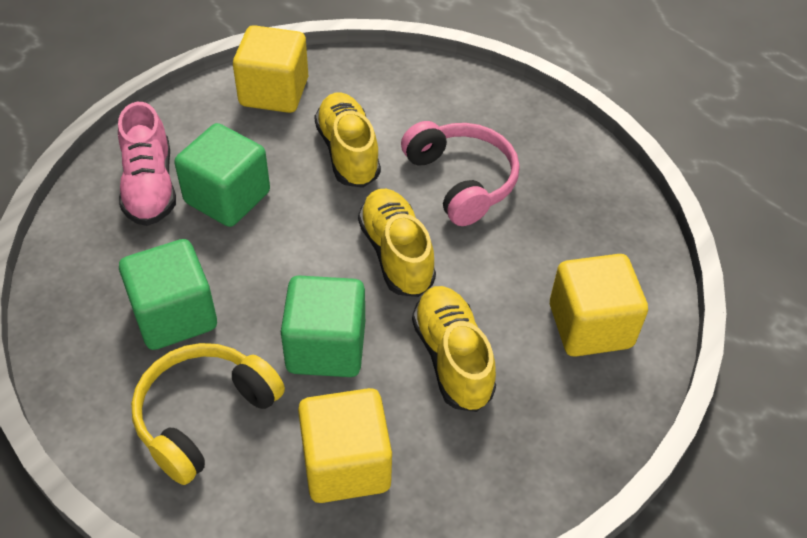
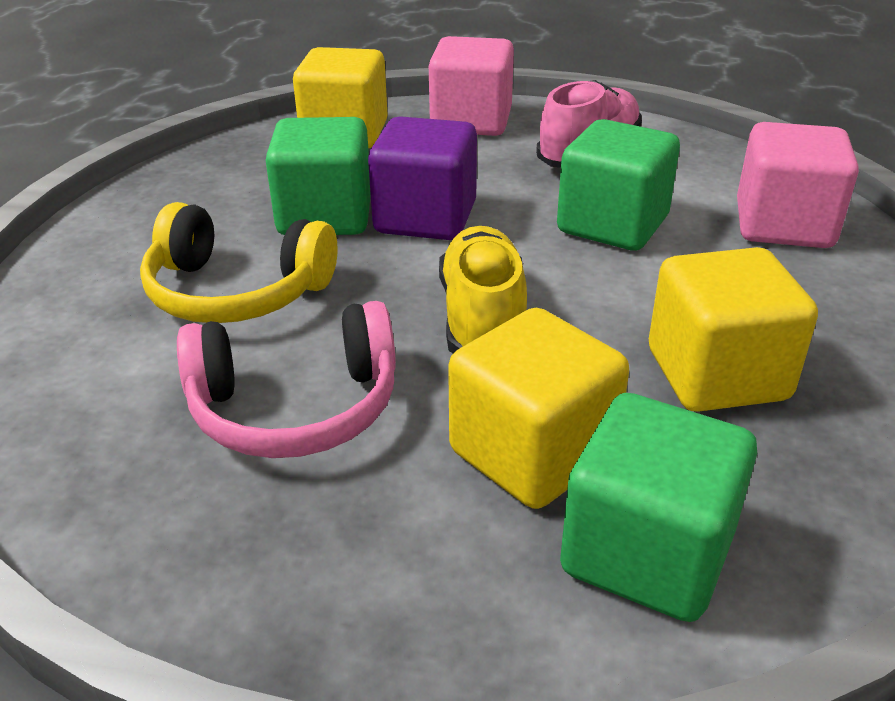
pink cube: 0 -> 2
purple cube: 0 -> 1
yellow shoe: 3 -> 1

